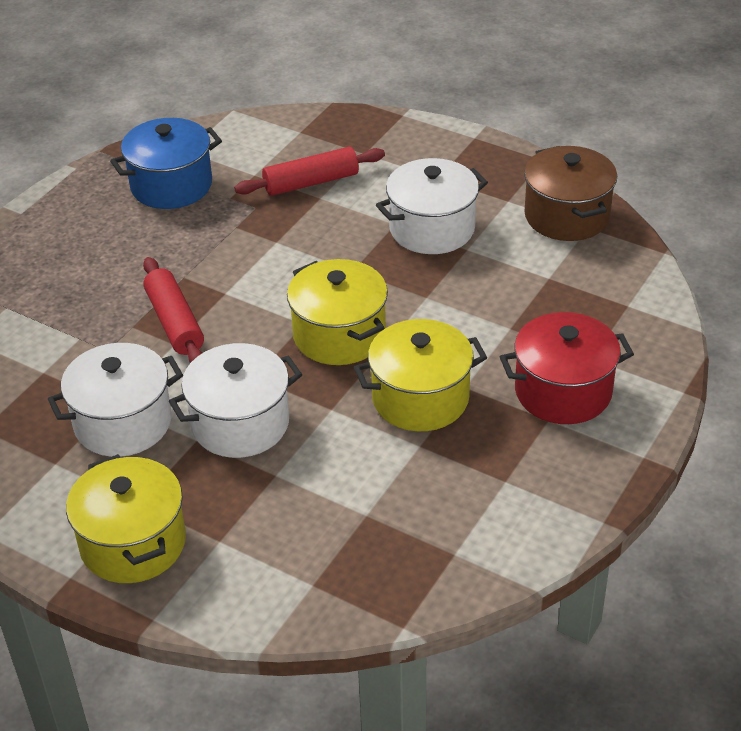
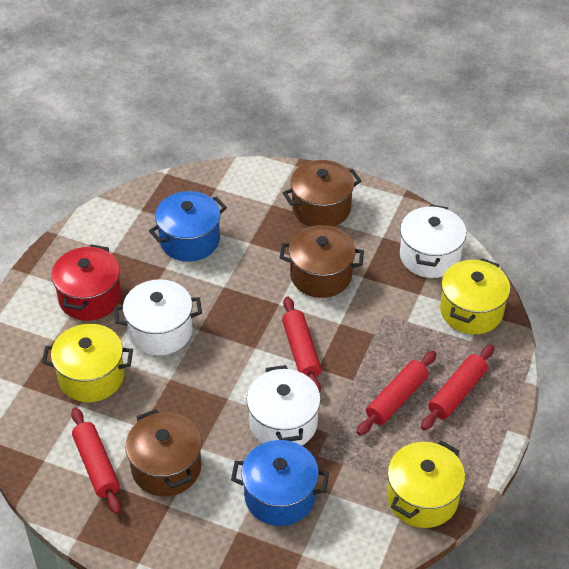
blue pot: 1 -> 2
brown pot: 1 -> 3
red rolling pin: 2 -> 4

